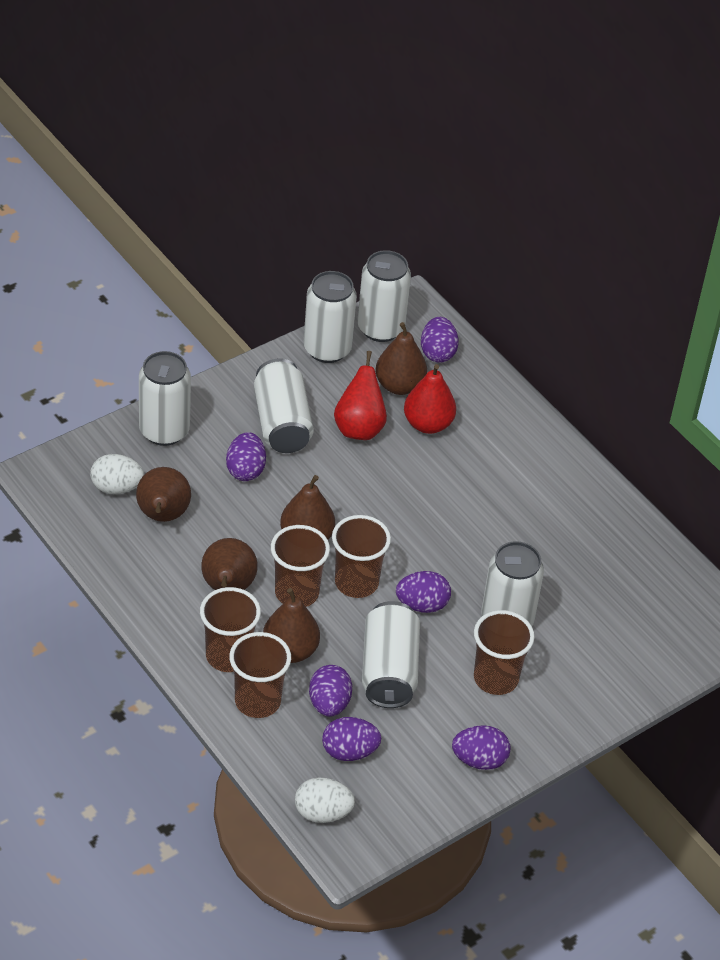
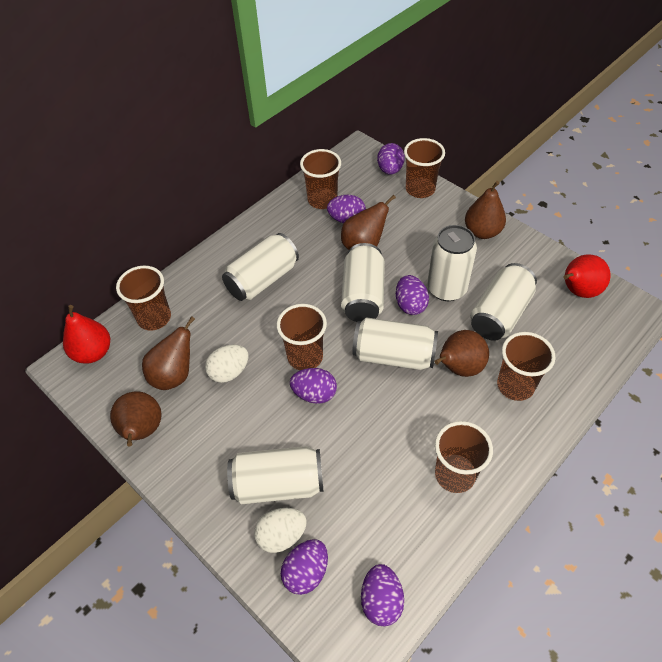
brown cup: 5 -> 6

